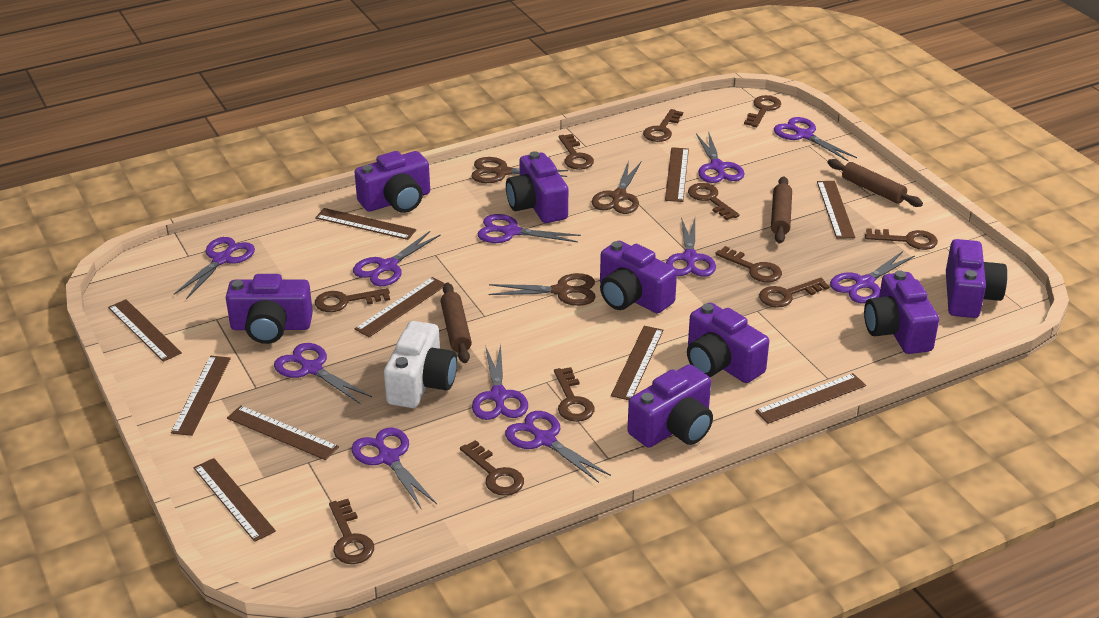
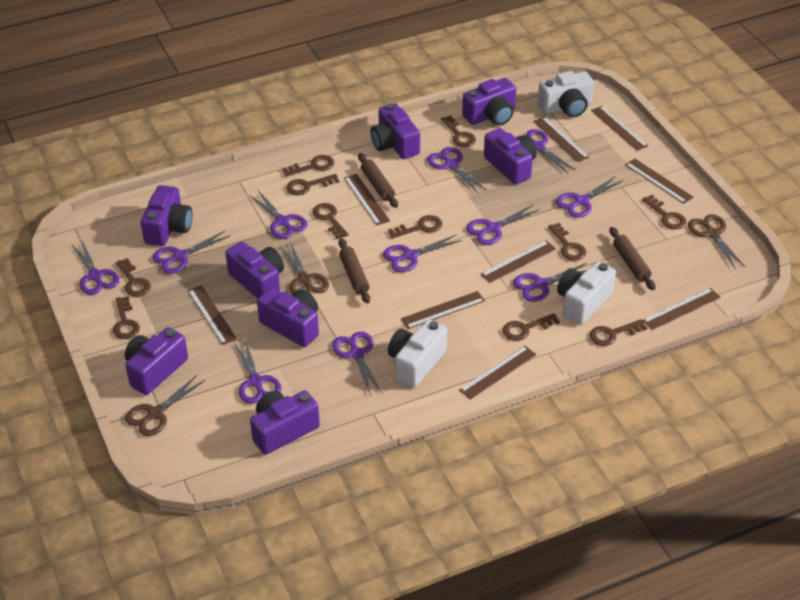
brown ruler: 10 -> 9
white camera: 1 -> 3

